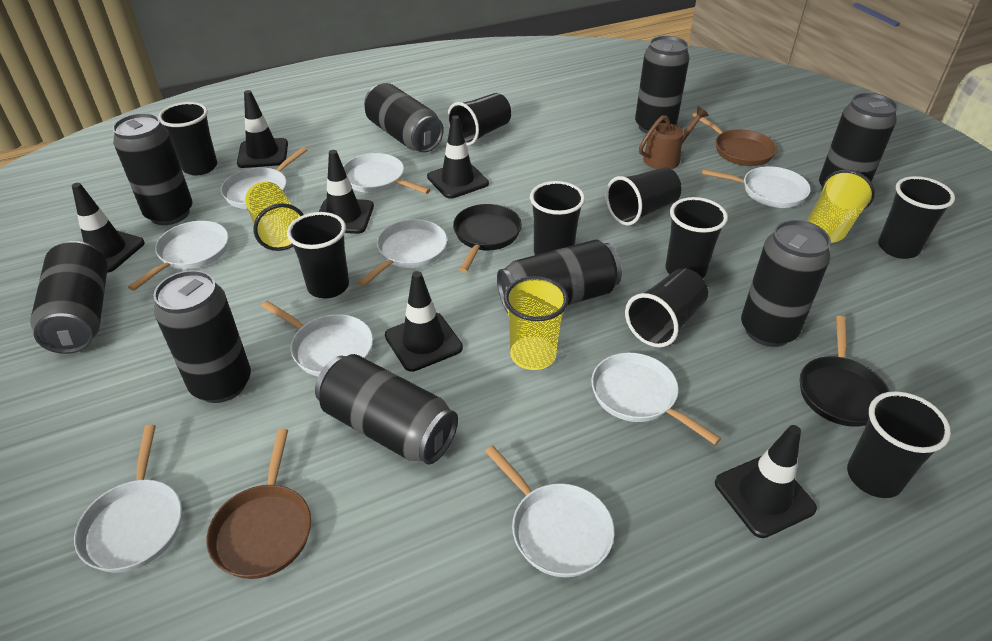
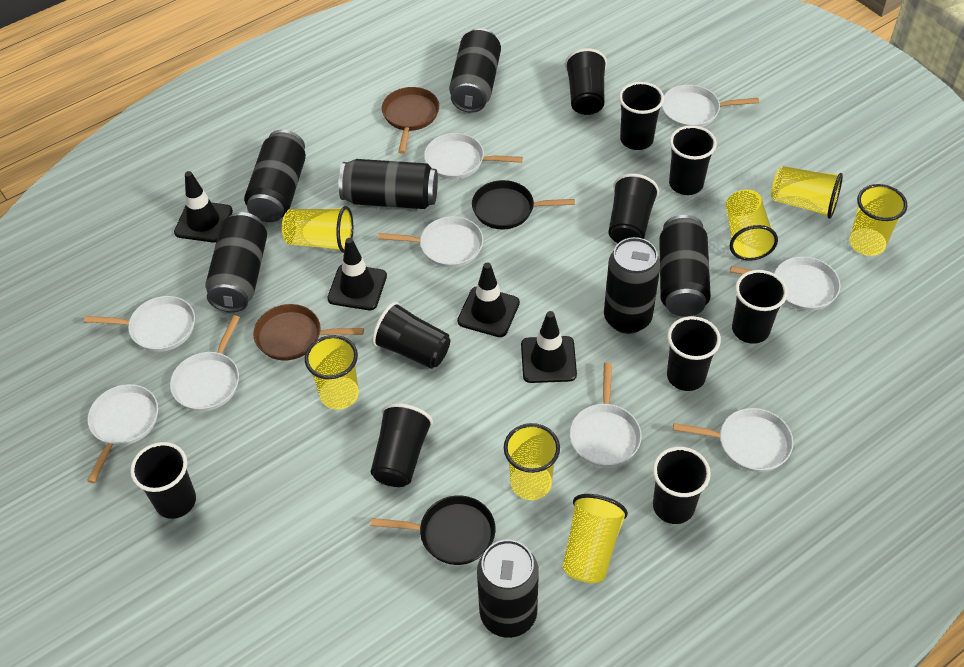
black can: 9 -> 7
black cup: 9 -> 10
black traffic cone: 6 -> 4
brown watering can: 1 -> 0
yellow cup: 3 -> 7

